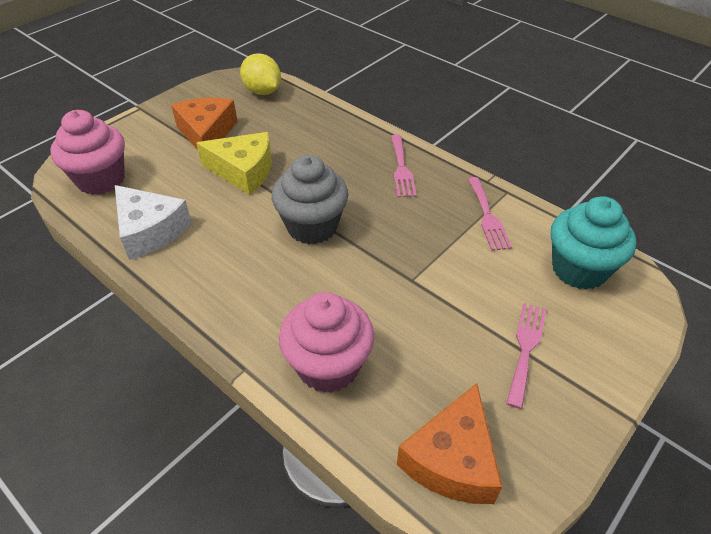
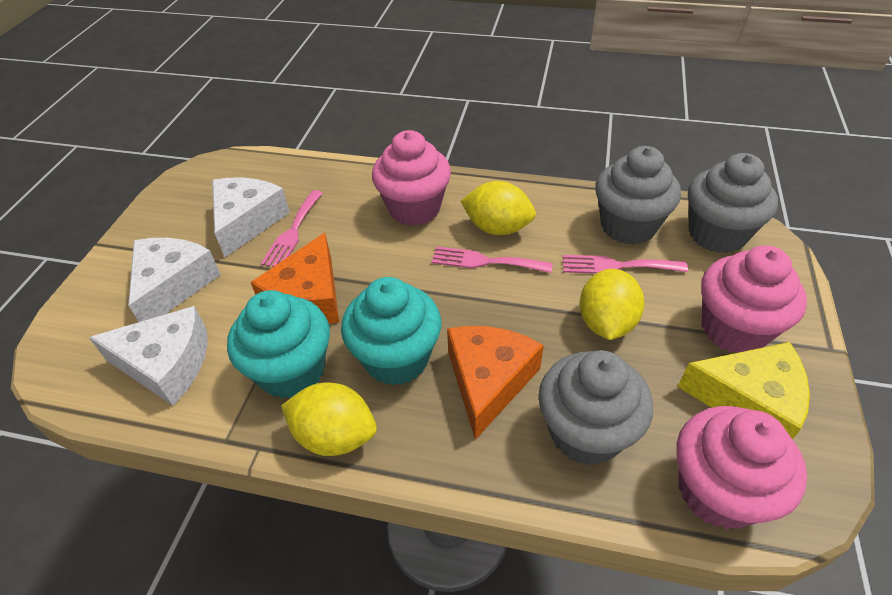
grey cupcake: 1 -> 3
pink cupcake: 2 -> 3
turquoise cupcake: 1 -> 2
white cheese: 1 -> 3
yellow lemon: 1 -> 3

